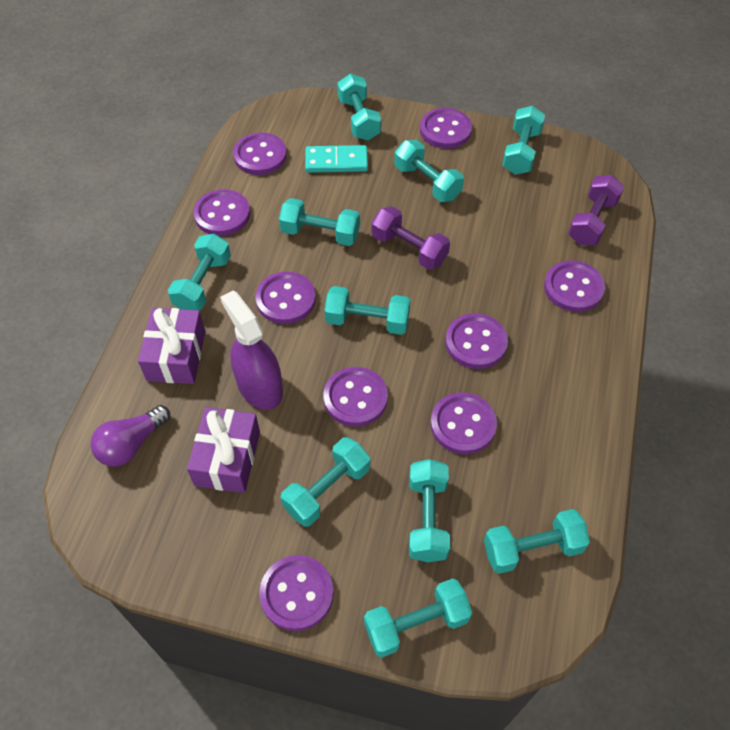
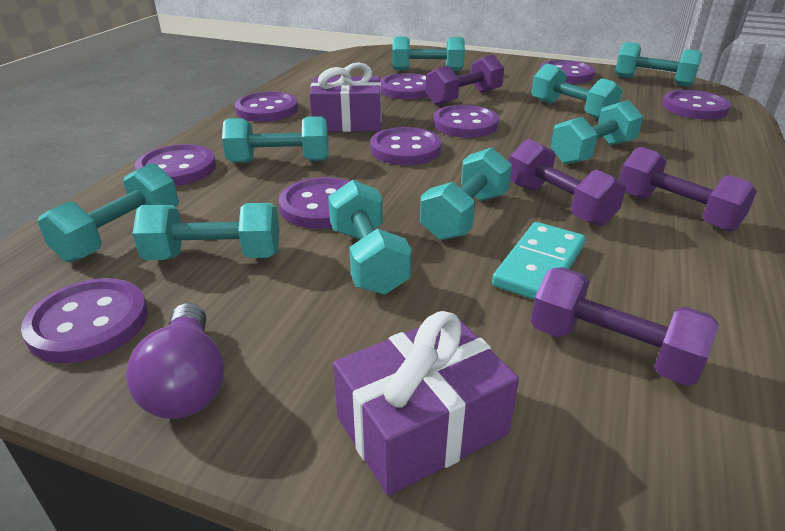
purple dumbbell: 2 -> 4
purple spray bottle: 1 -> 0
turquoise dumbbell: 10 -> 9

